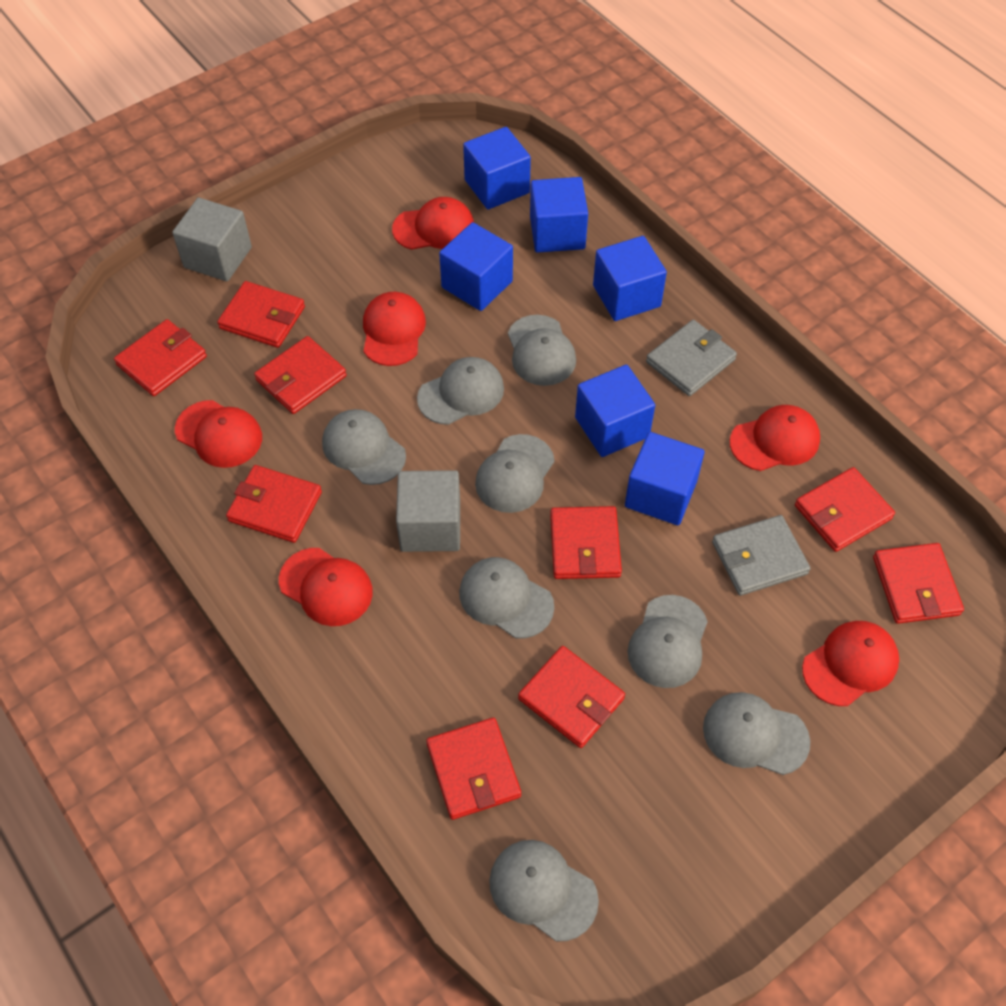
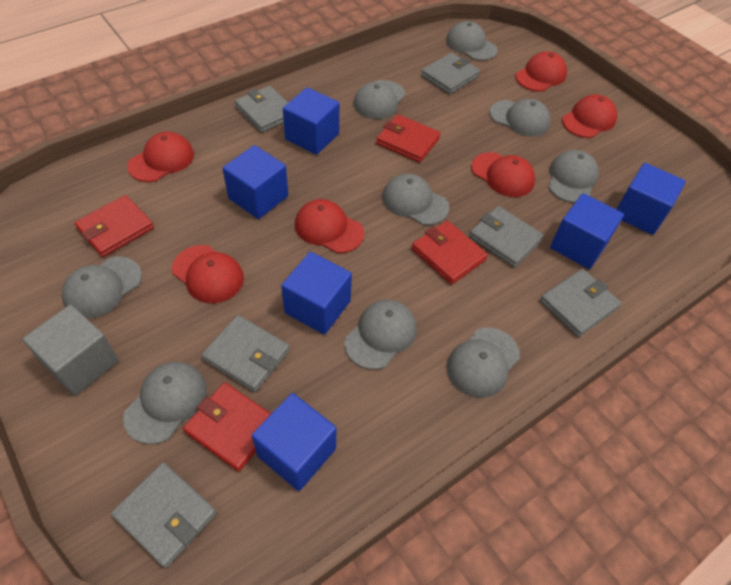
grey cap: 8 -> 9
grey cube: 2 -> 1
grey wallet: 2 -> 6
red wallet: 9 -> 4

